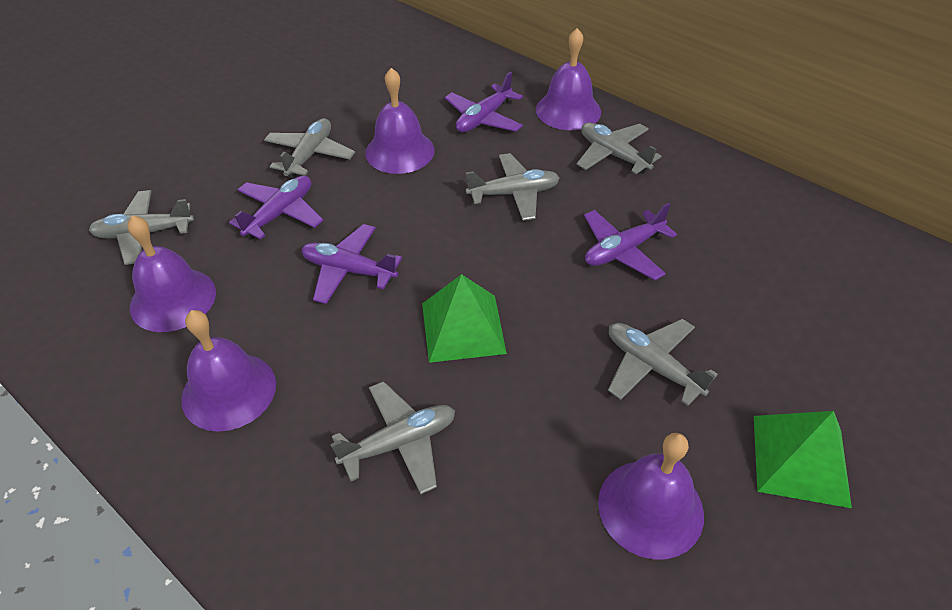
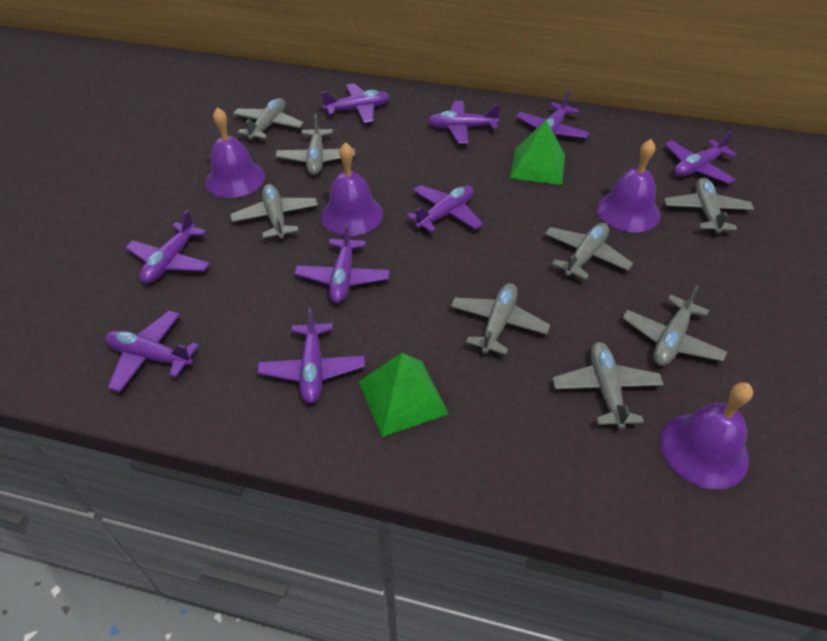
grey plane: 6 -> 8
purple bell: 5 -> 4
purple plane: 4 -> 9

